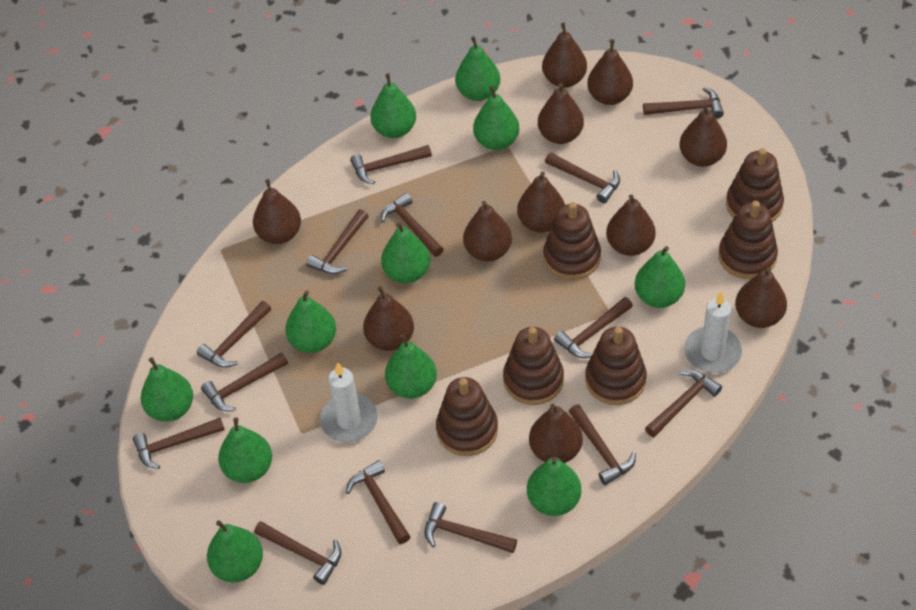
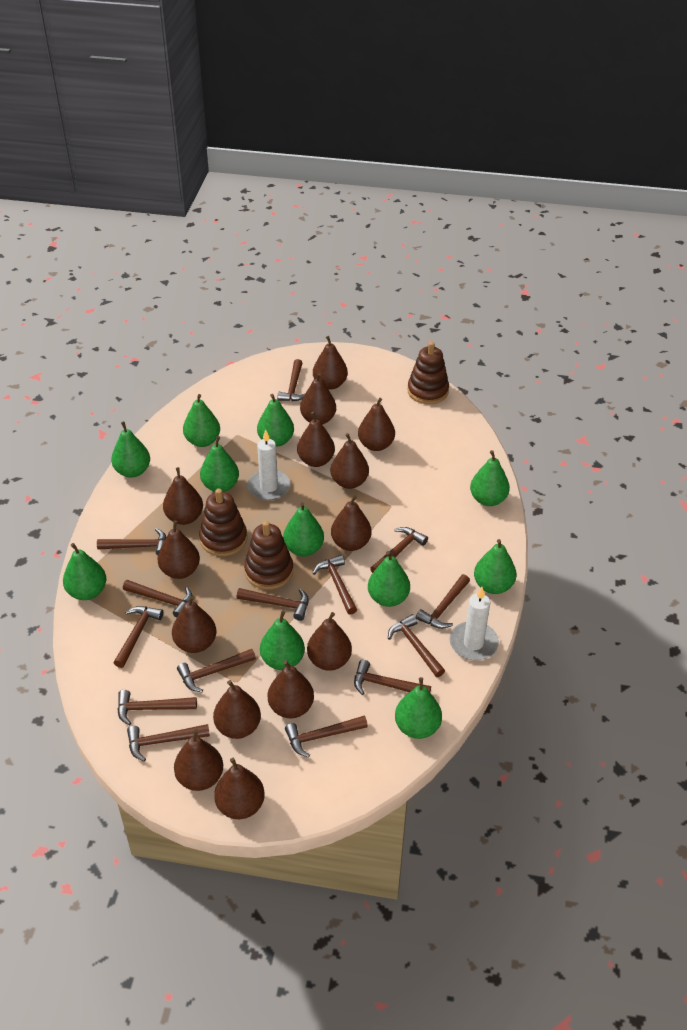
brown pear: 11 -> 14
brown stacking toy: 6 -> 3

